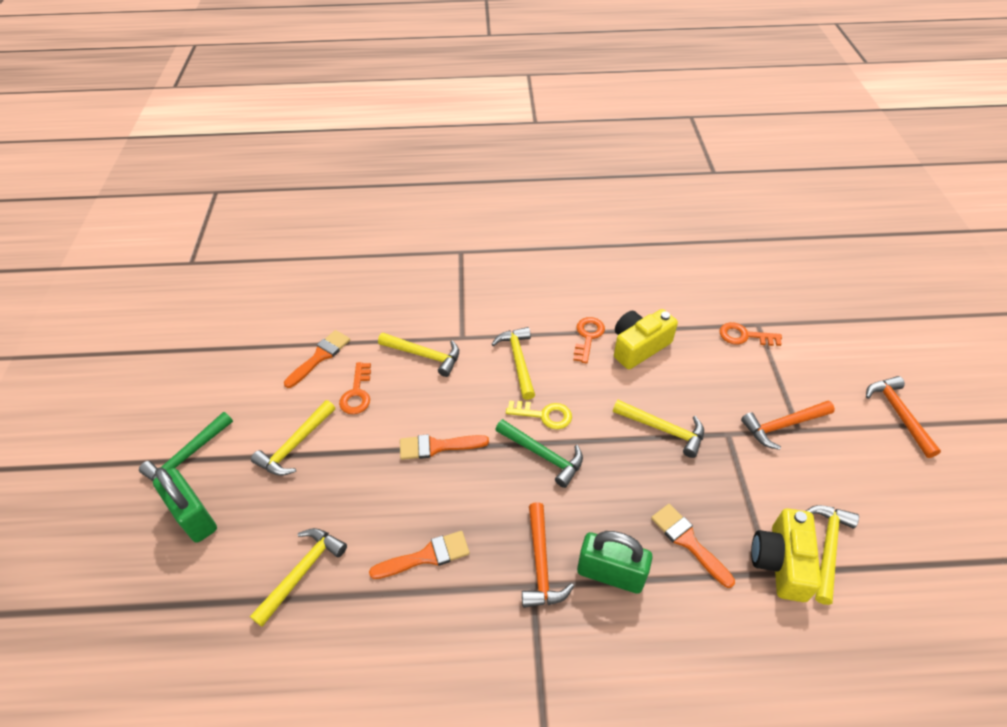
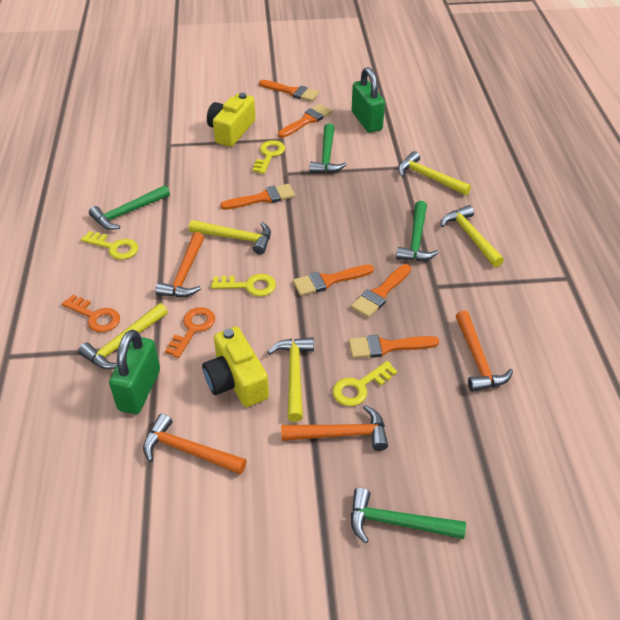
green hammer: 2 -> 4
orange brush: 4 -> 6
orange hammer: 3 -> 4
orange key: 3 -> 2
yellow hammer: 6 -> 5
yellow key: 1 -> 4

